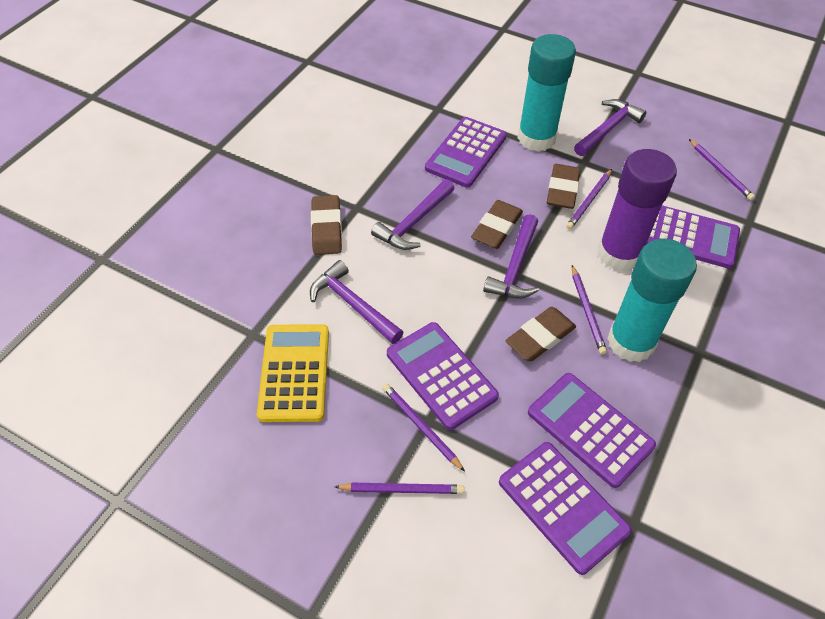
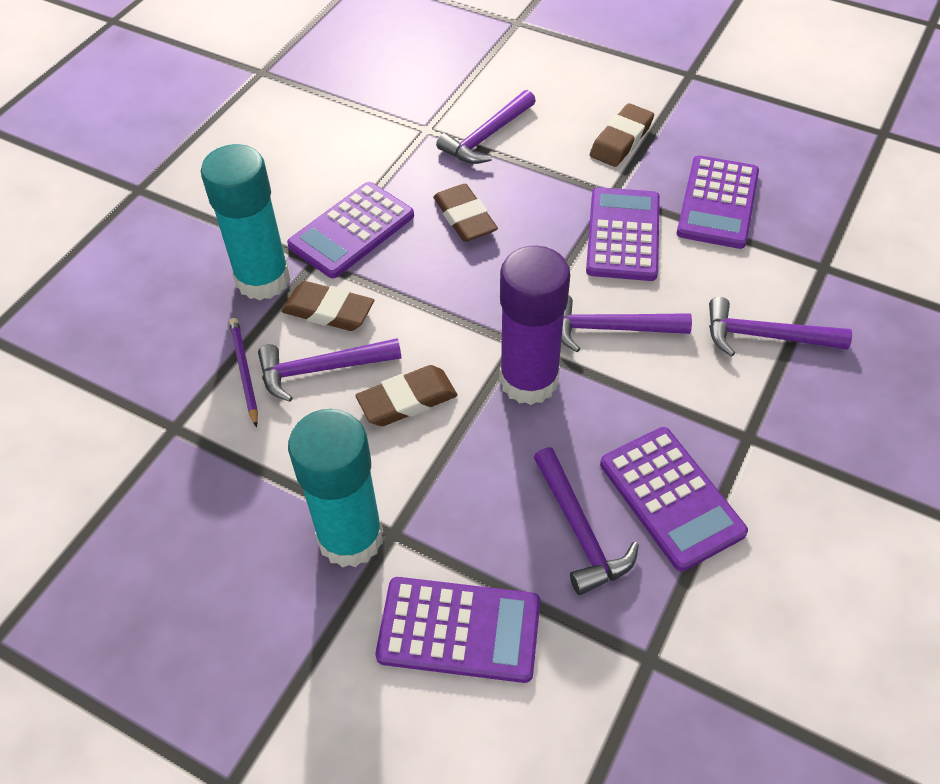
purple hammer: 4 -> 5
purple pencil: 5 -> 1
yellow calculator: 1 -> 0

